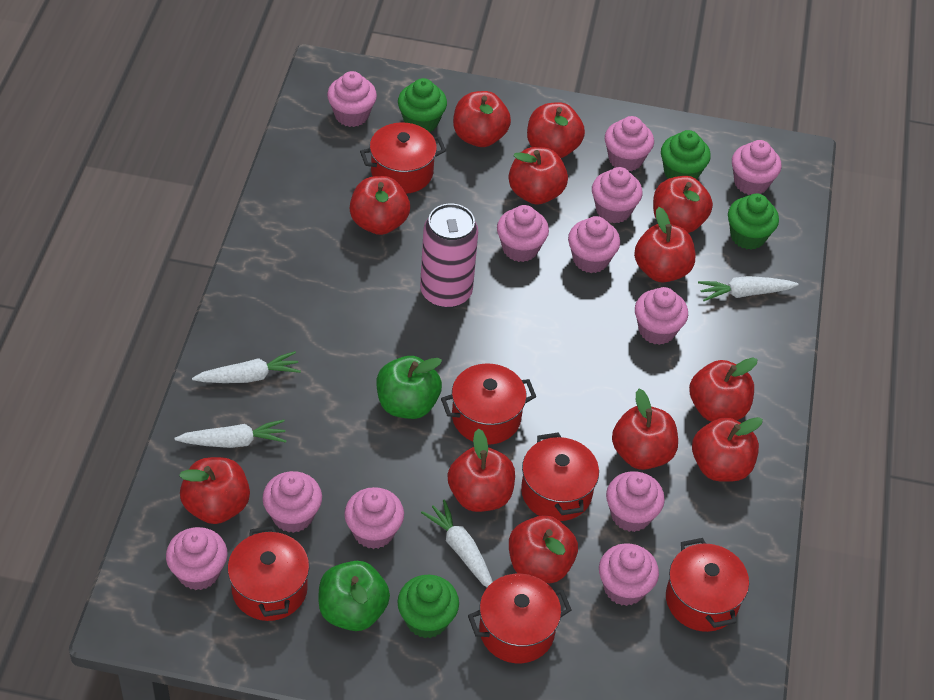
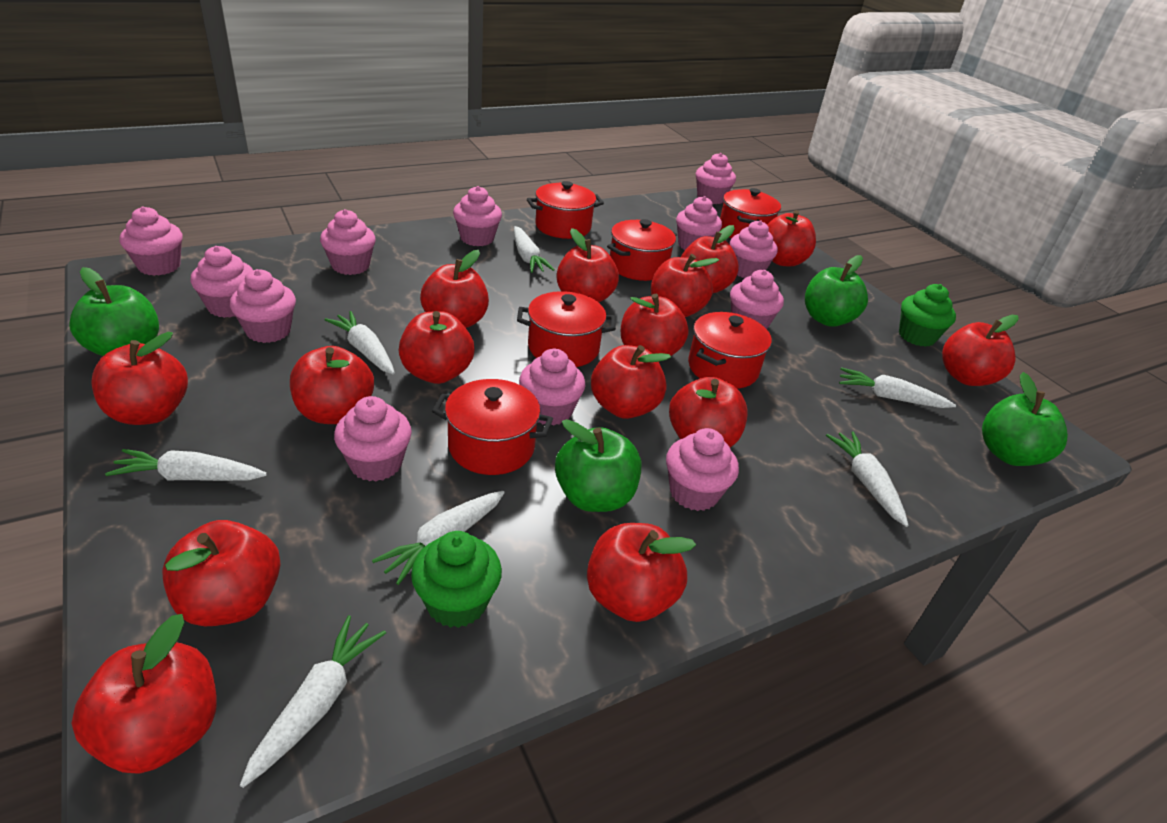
green apple: 2 -> 4
green cupcake: 4 -> 2
pink can: 1 -> 0
red apple: 12 -> 15
white carrot: 4 -> 7

